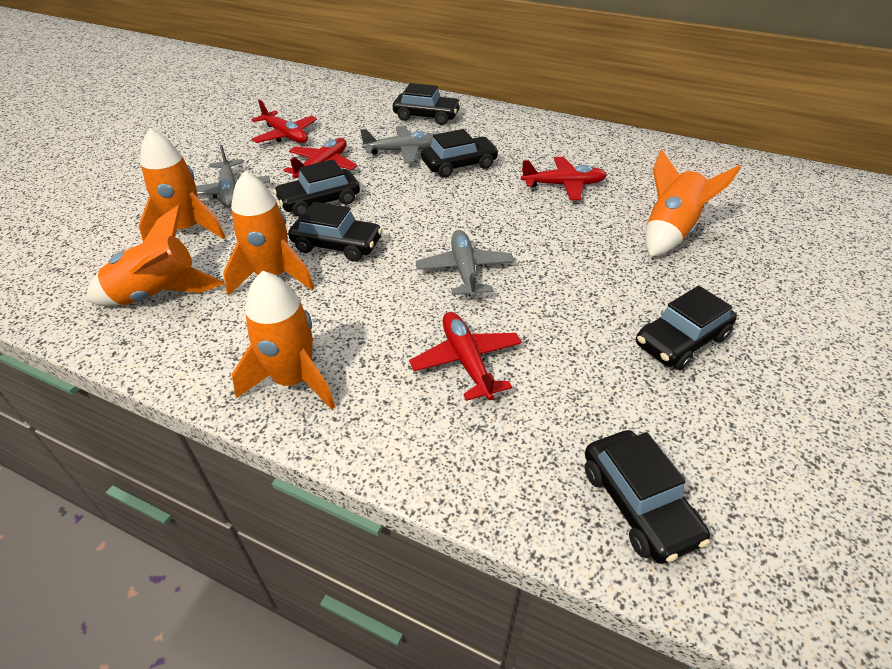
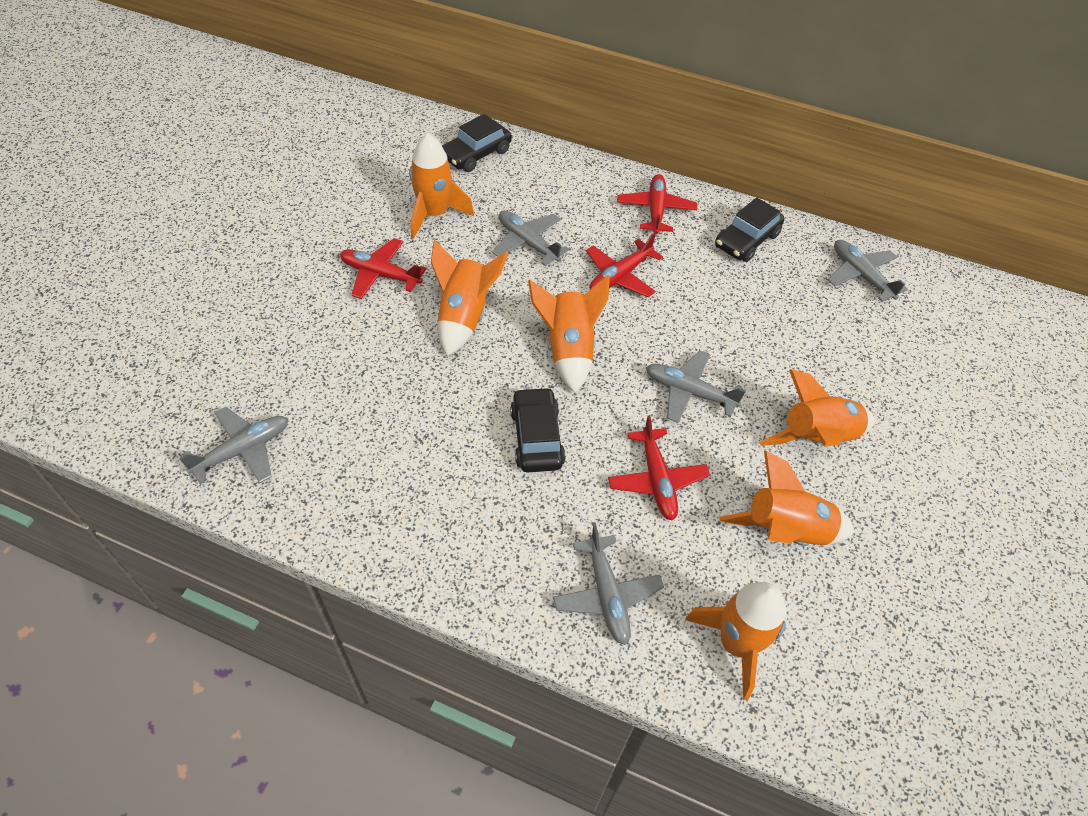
black car: 6 -> 3
grey plane: 3 -> 5
orange rocket: 5 -> 6

